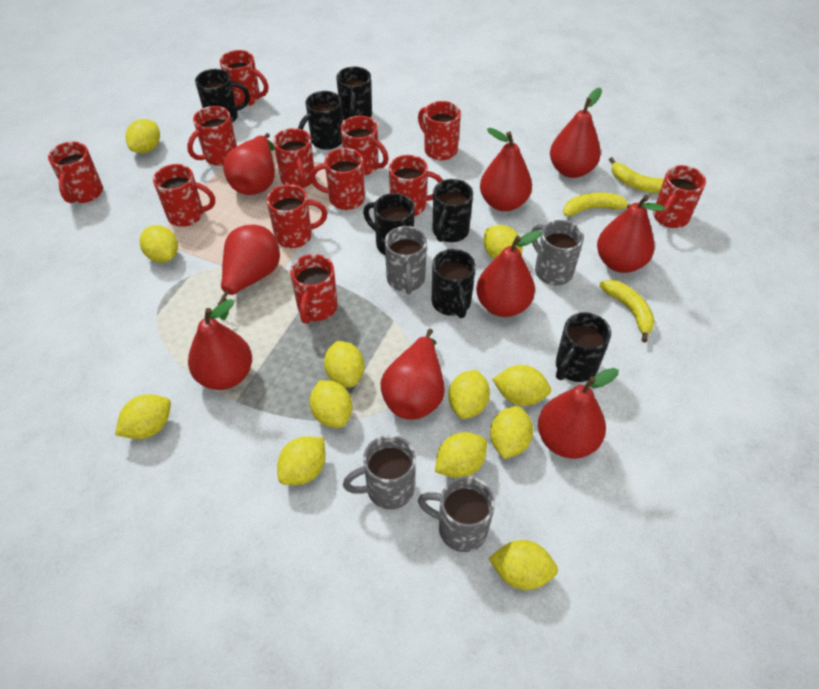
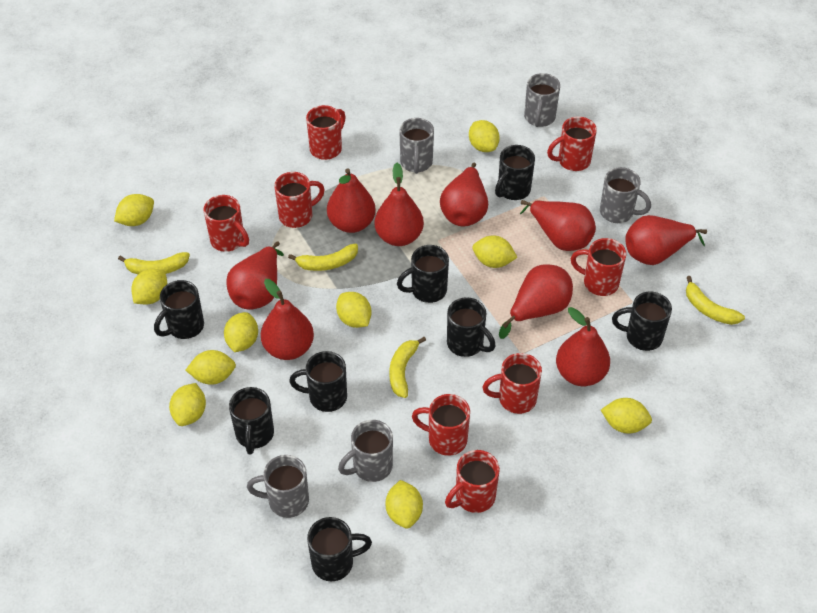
black mug: 7 -> 8
grey mug: 4 -> 5
red mug: 12 -> 8
yellow banana: 3 -> 4
yellow lemon: 12 -> 10

